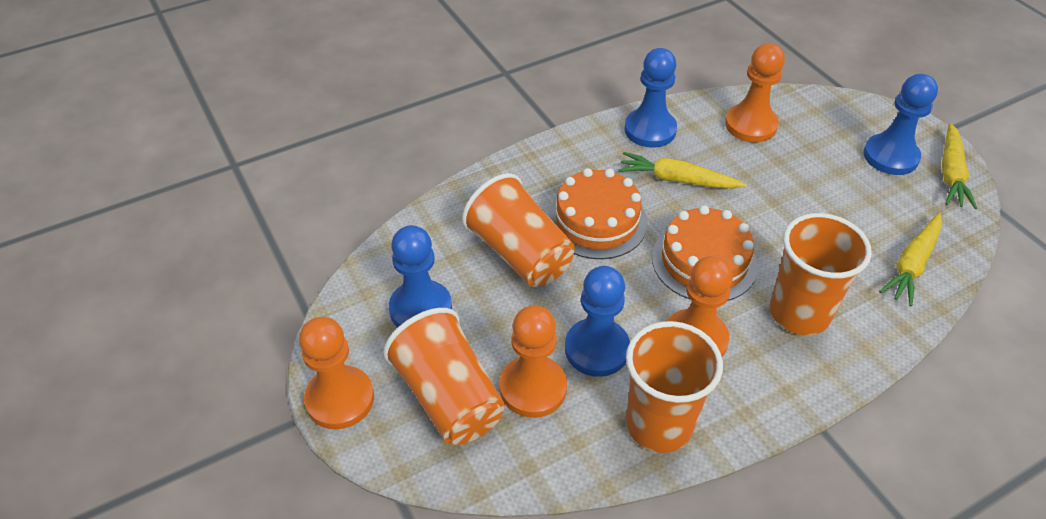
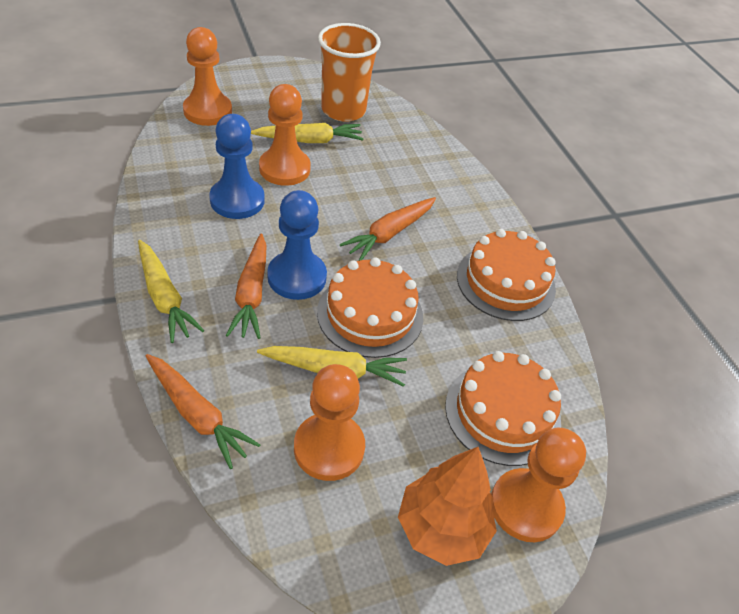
blue pawn: 4 -> 2
orange cake: 2 -> 3
orange carrot: 0 -> 3
orange cup: 4 -> 1
orange tree: 0 -> 1

